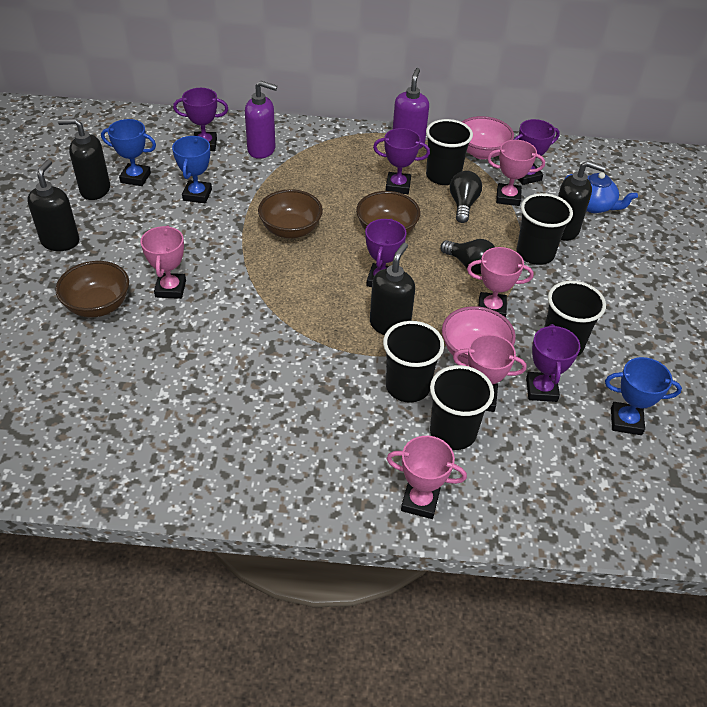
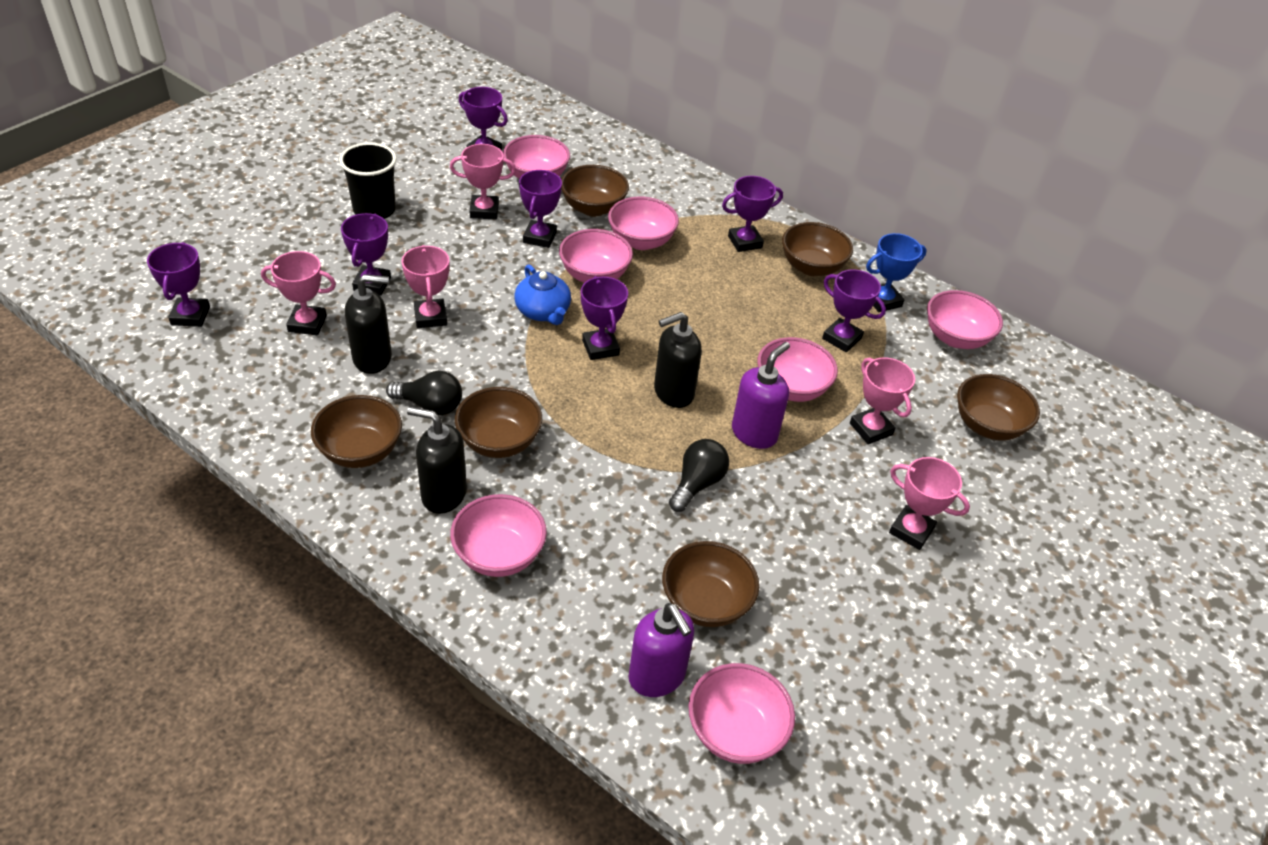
black cup: 5 -> 1
black soap dispenser: 4 -> 3
blue trophy: 3 -> 1
brown bowl: 3 -> 6
pink bowl: 2 -> 7
purple trophy: 5 -> 7

